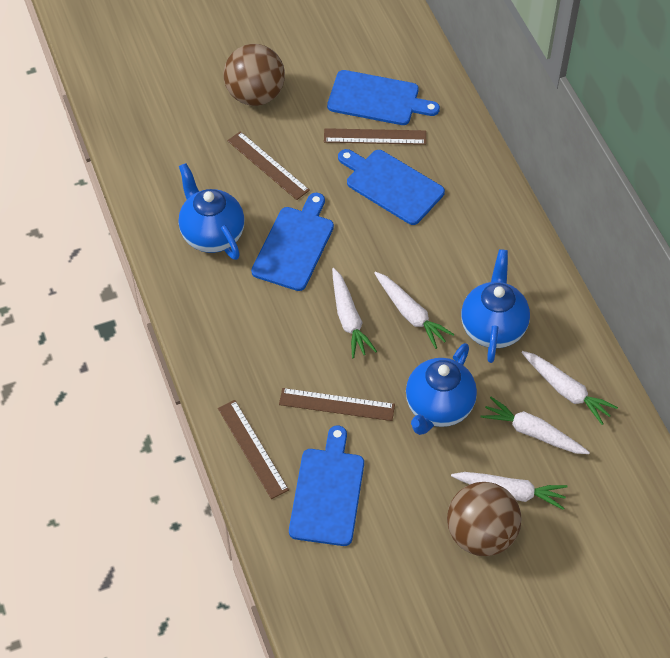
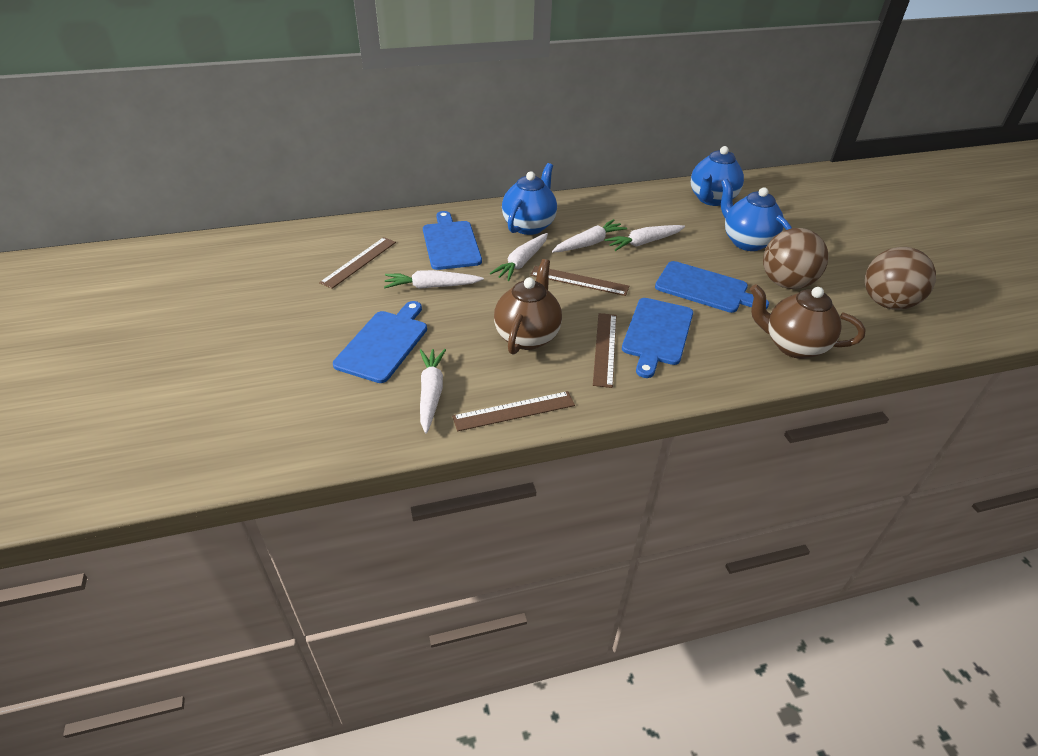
brown teapot: 0 -> 2

